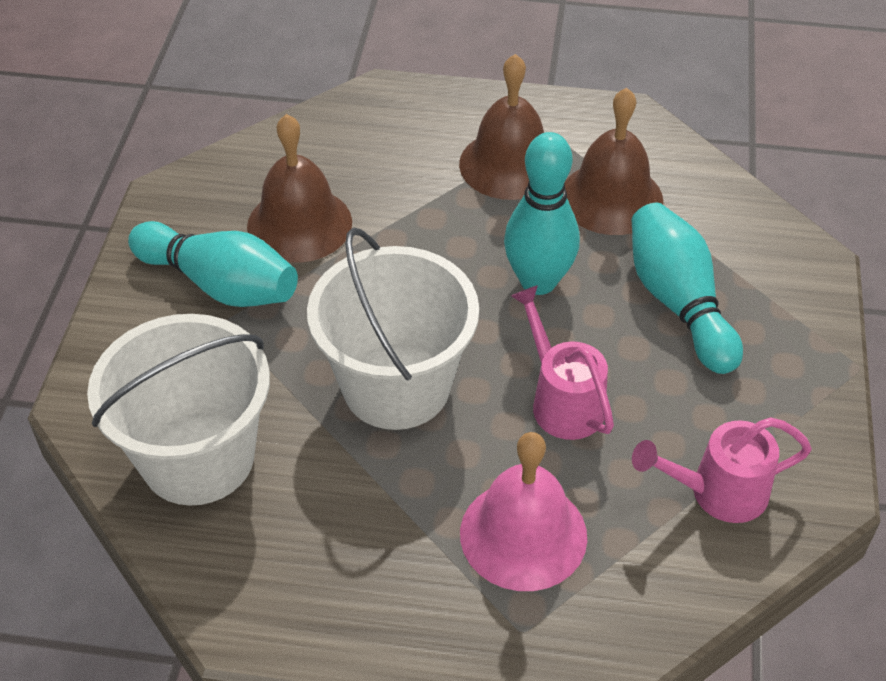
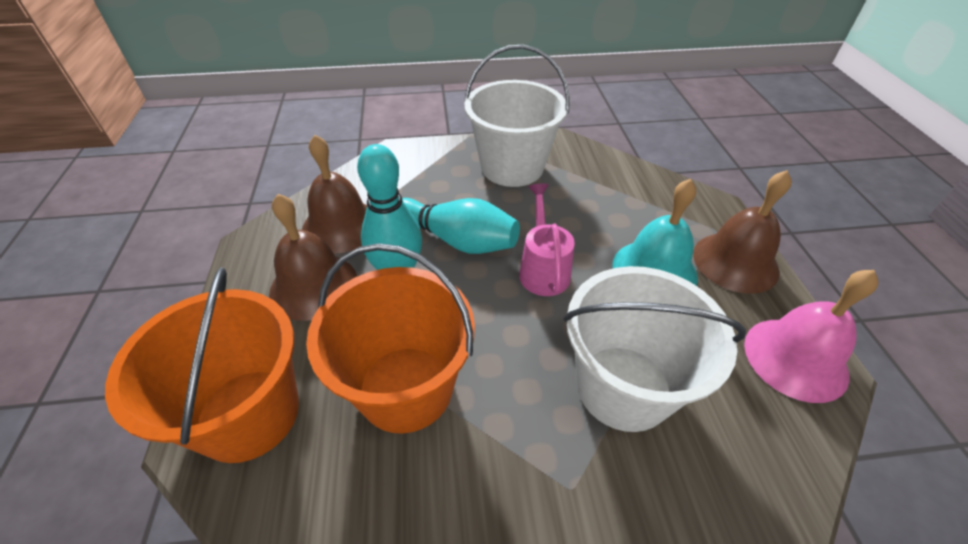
orange bucket: 0 -> 2
pink watering can: 2 -> 1
turquoise bell: 0 -> 1
turquoise bowling pin: 3 -> 2

